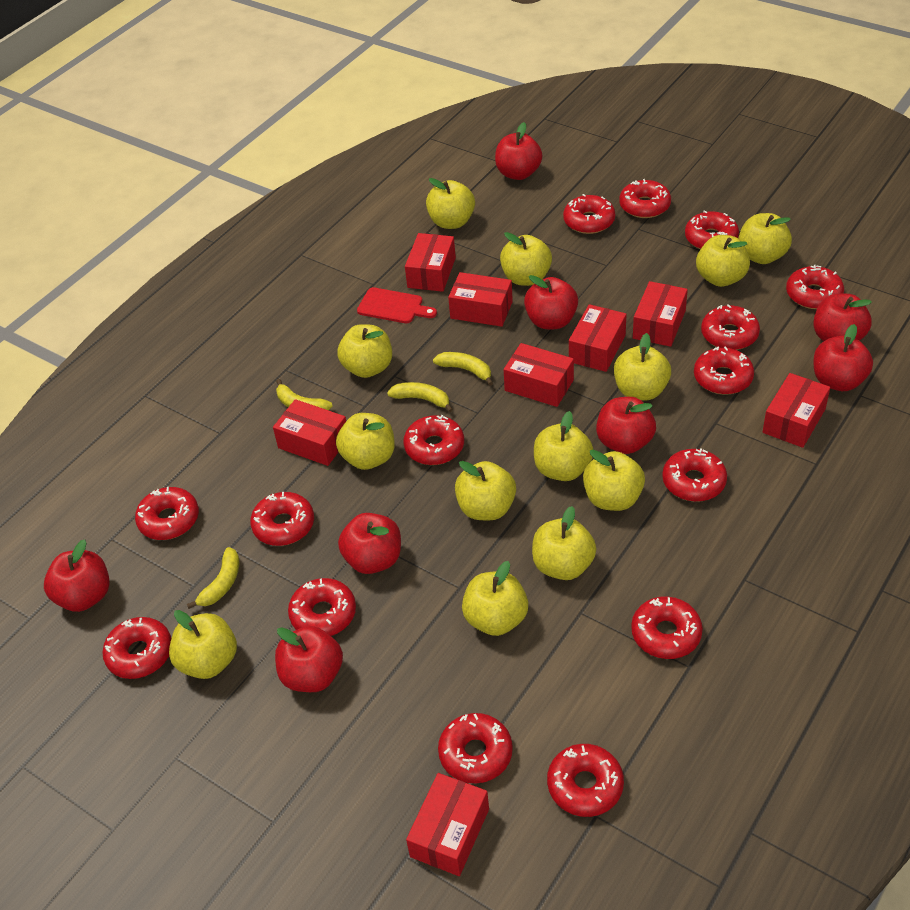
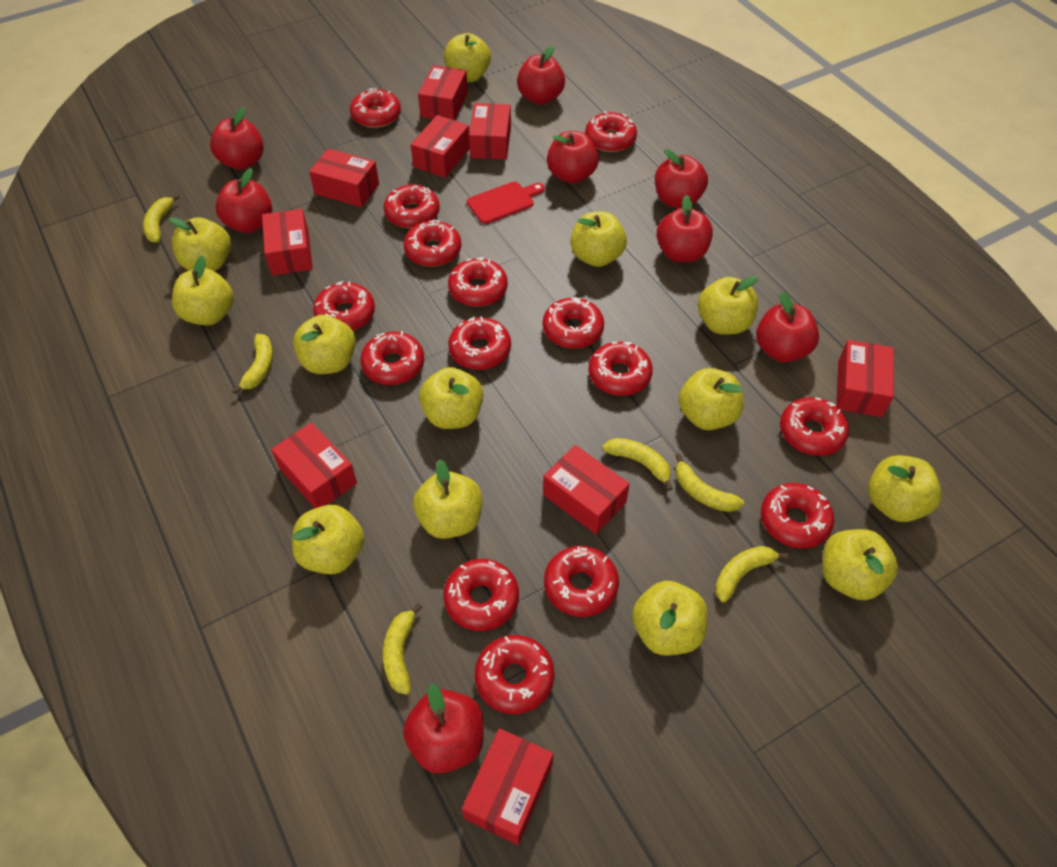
red box: 8 -> 9
yellow banana: 4 -> 6

